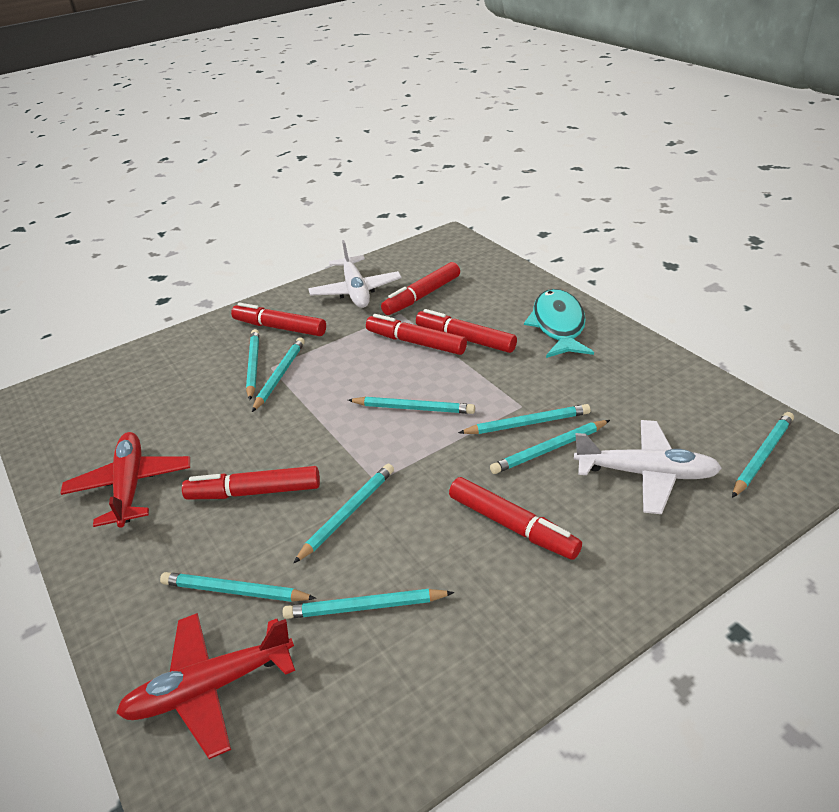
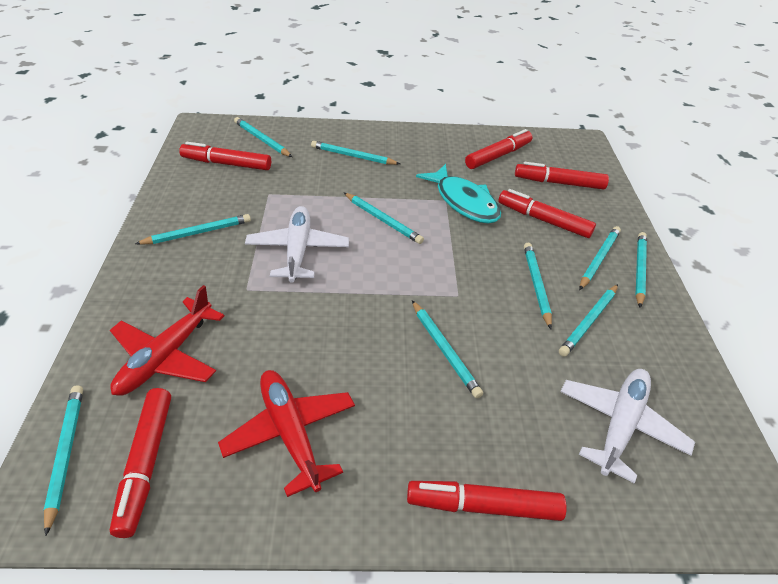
turquoise pencil: 9 -> 10

